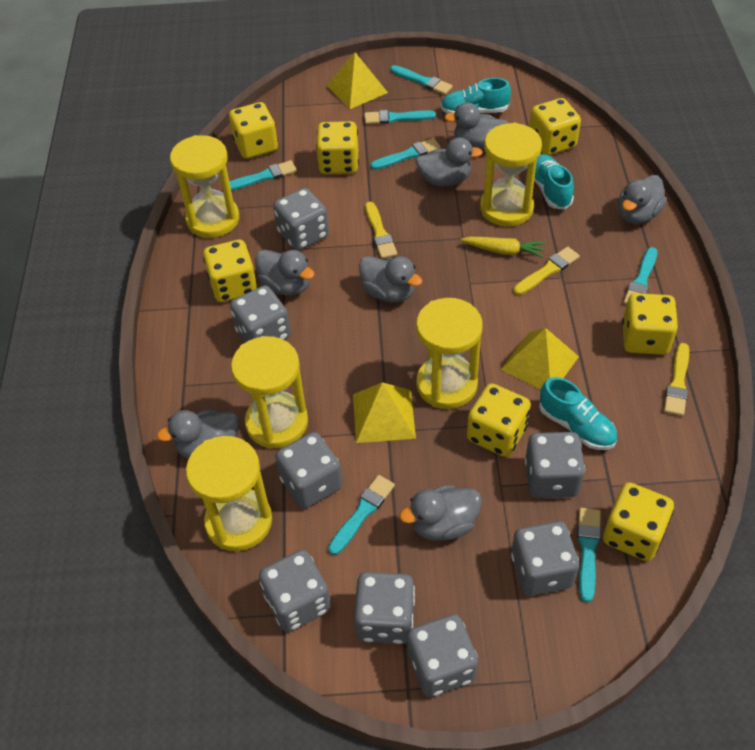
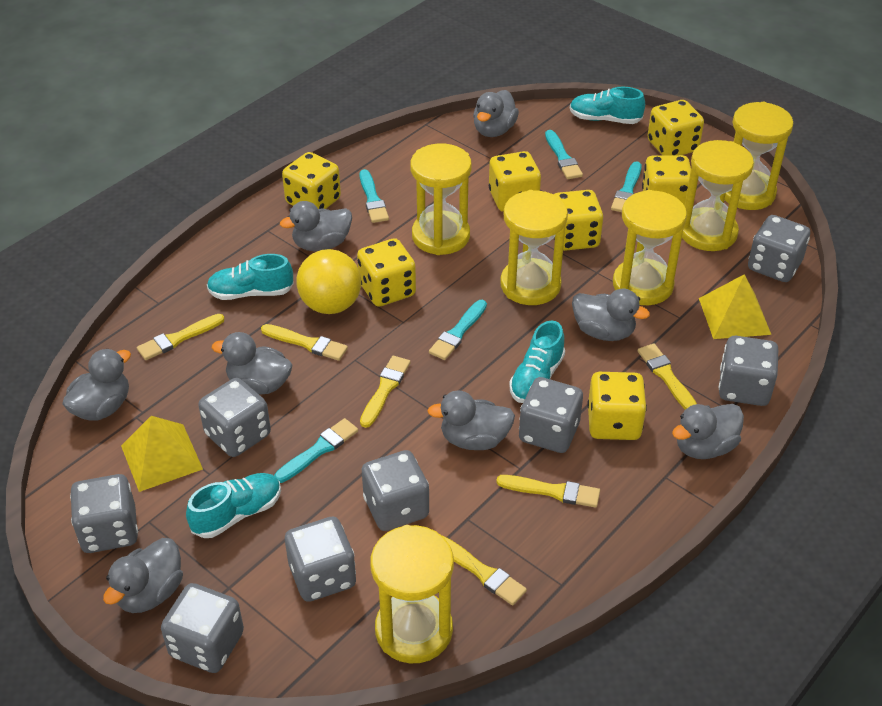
grey duck: 7 -> 8
turquoise brush: 7 -> 5
turquoise shoe: 3 -> 4
yellow ball: 0 -> 1
yellow brush: 3 -> 6
yellow carrot: 1 -> 0
yellow hourglass: 5 -> 6
yellow pyramid: 3 -> 2

